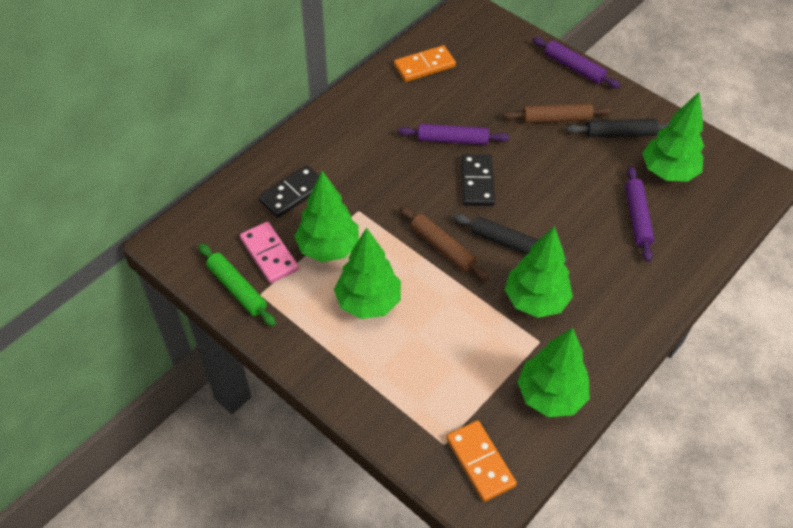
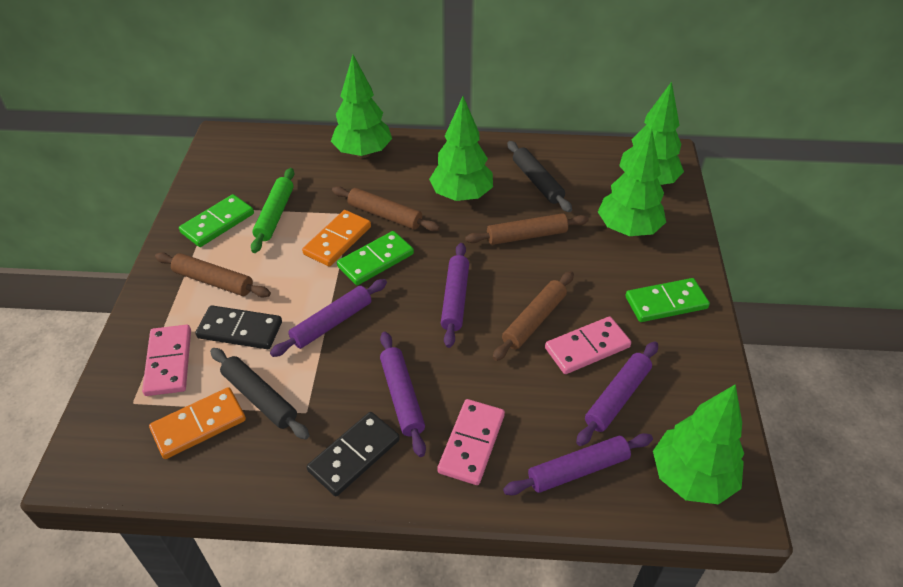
brown rolling pin: 2 -> 4
green domino: 0 -> 3
pink domino: 1 -> 3
purple rolling pin: 3 -> 5

